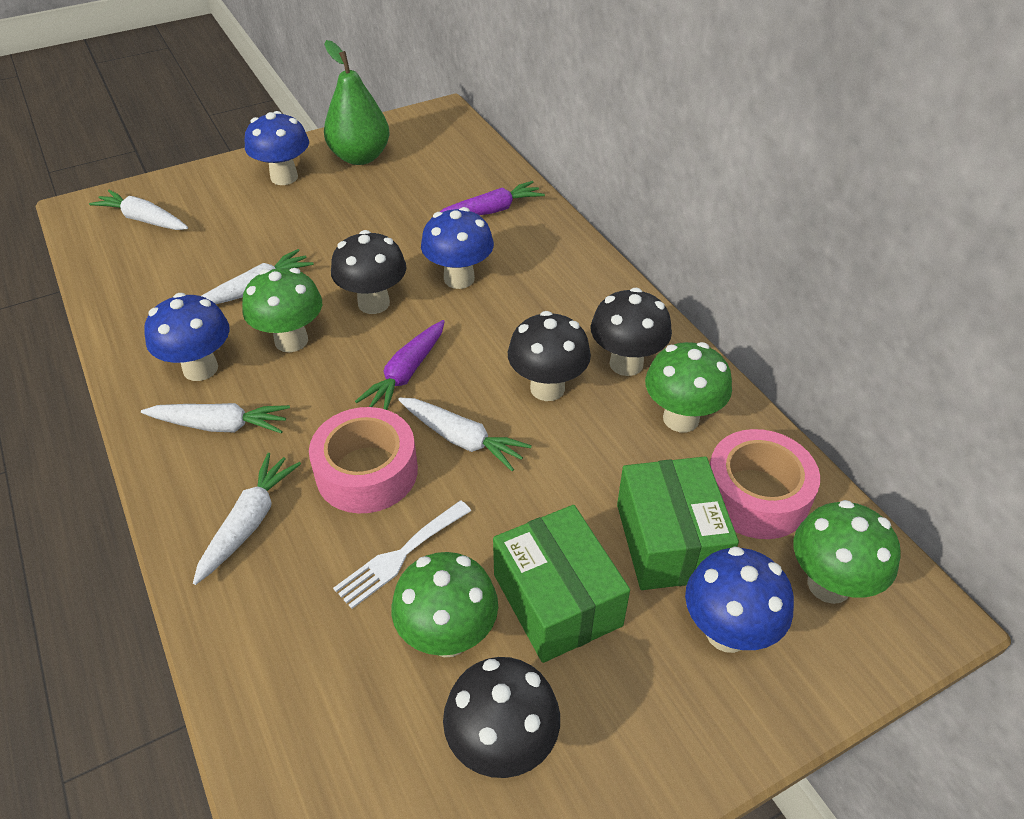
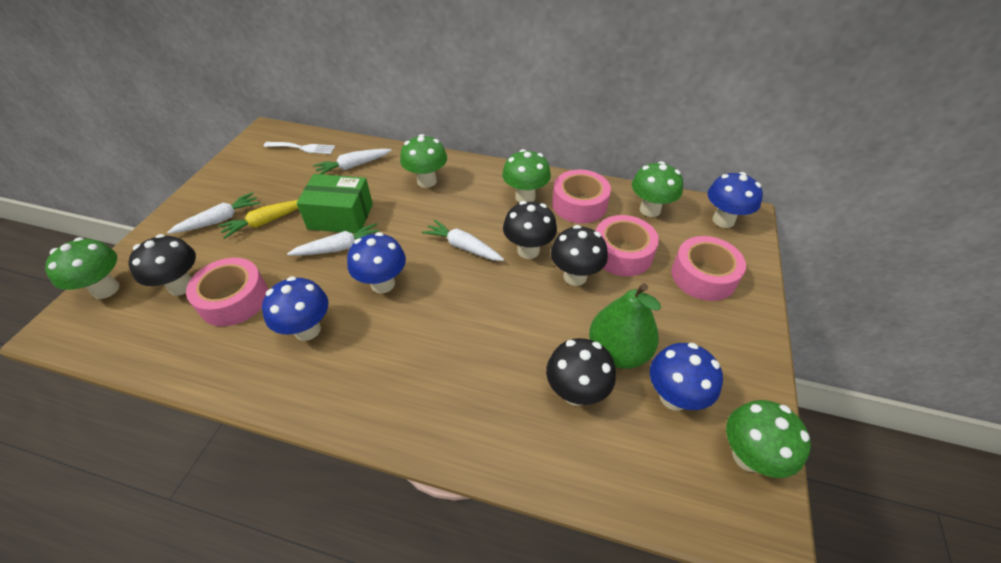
green box: 2 -> 1
green mushroom: 4 -> 5
pink tape: 2 -> 4
purple carrot: 2 -> 0
white carrot: 5 -> 4
yellow carrot: 0 -> 1

